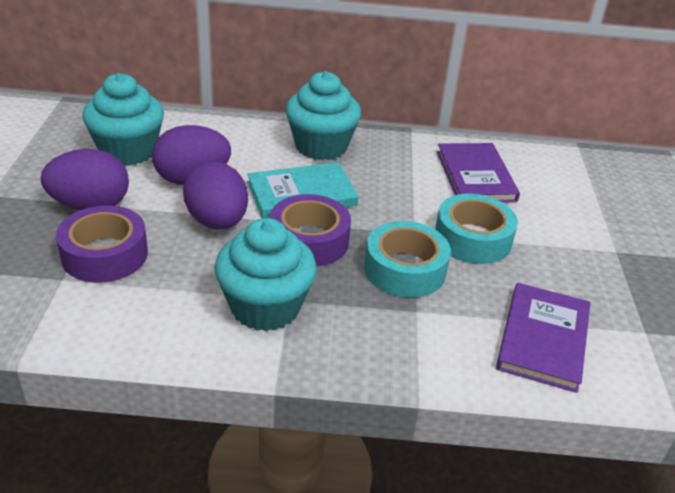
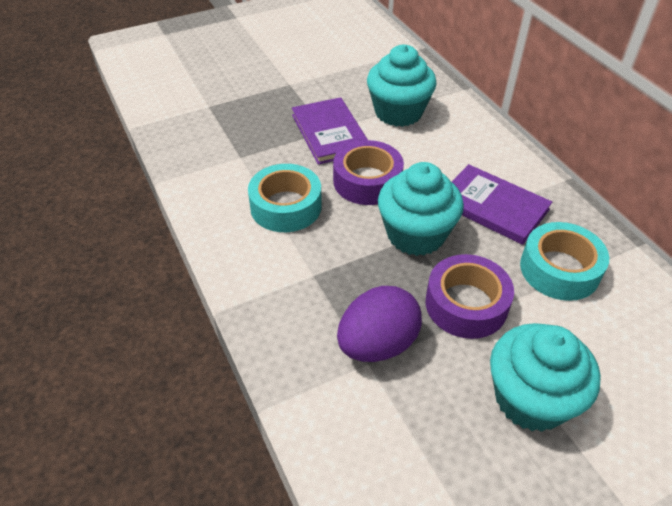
purple egg: 3 -> 1
turquoise book: 1 -> 0

